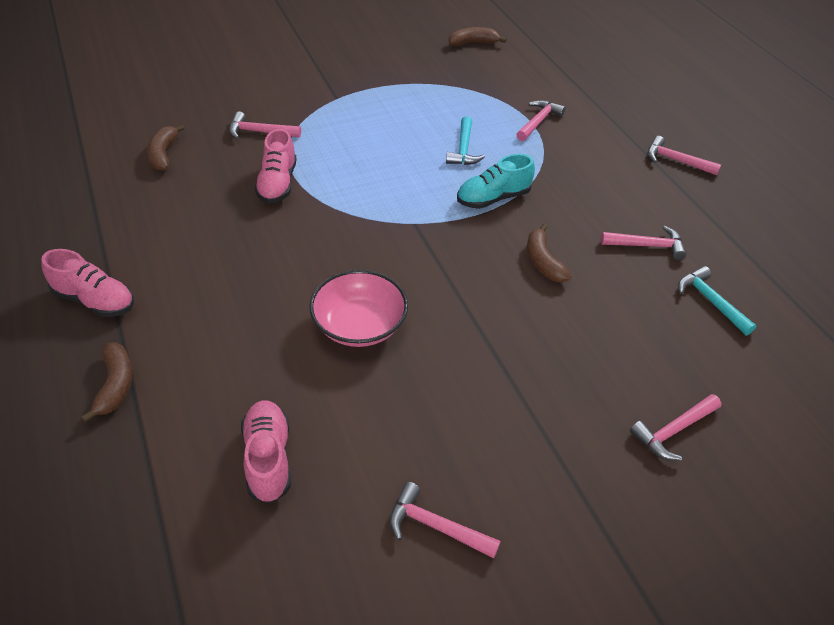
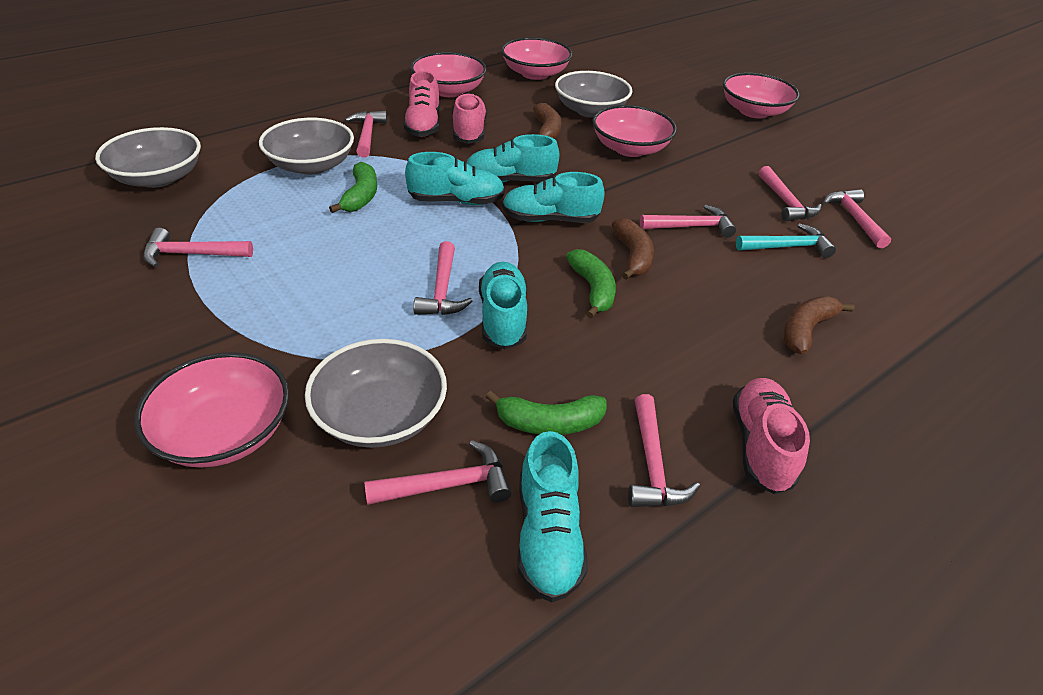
brown banana: 4 -> 3
green banana: 0 -> 3
grey bowl: 0 -> 4
pink bowl: 1 -> 5
pink hammer: 6 -> 8
turquoise hammer: 2 -> 1
turquoise shoe: 1 -> 5

